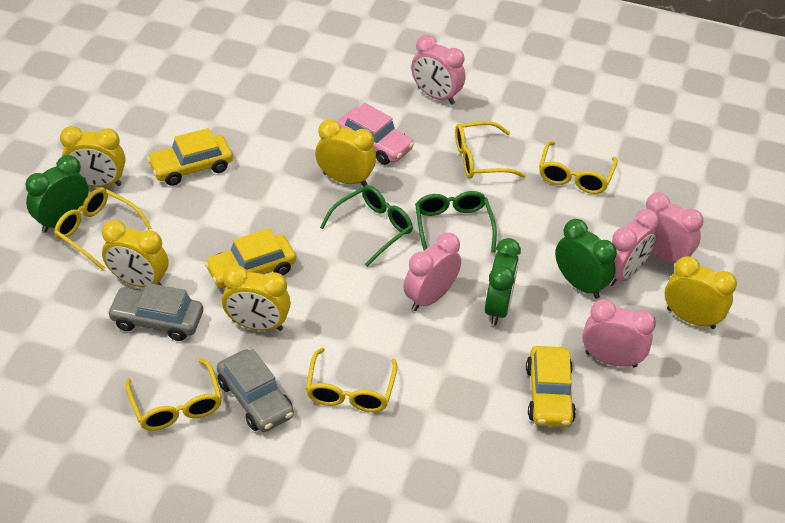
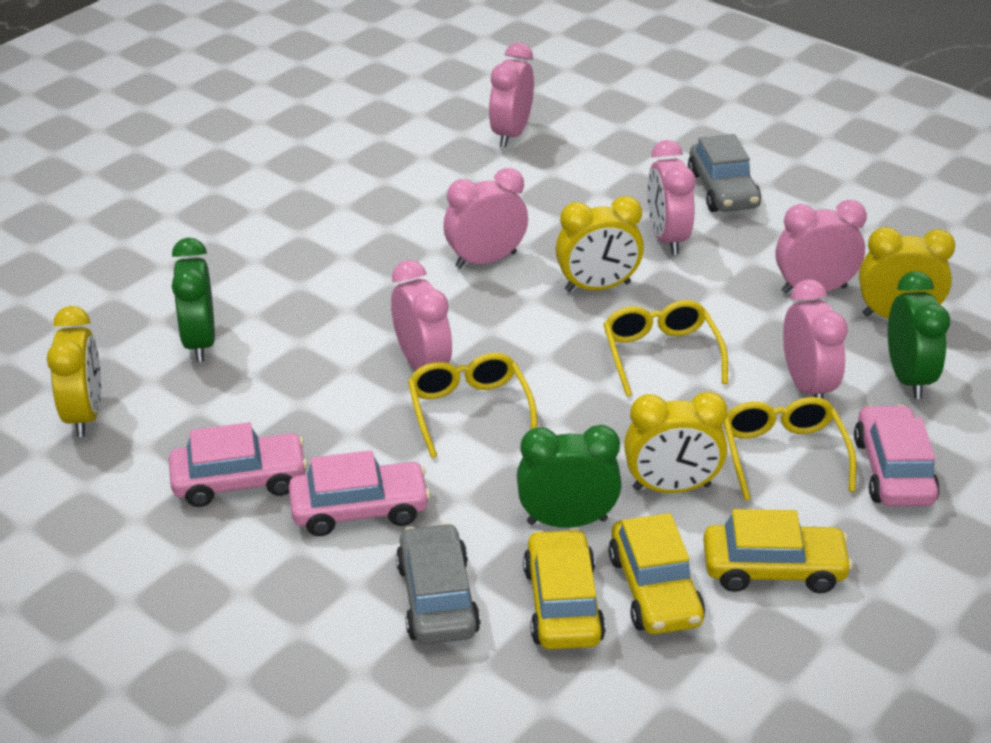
green glasses: 2 -> 0
pink car: 1 -> 3
pink clock: 5 -> 6
yellow clock: 5 -> 4
yellow glasses: 5 -> 3

